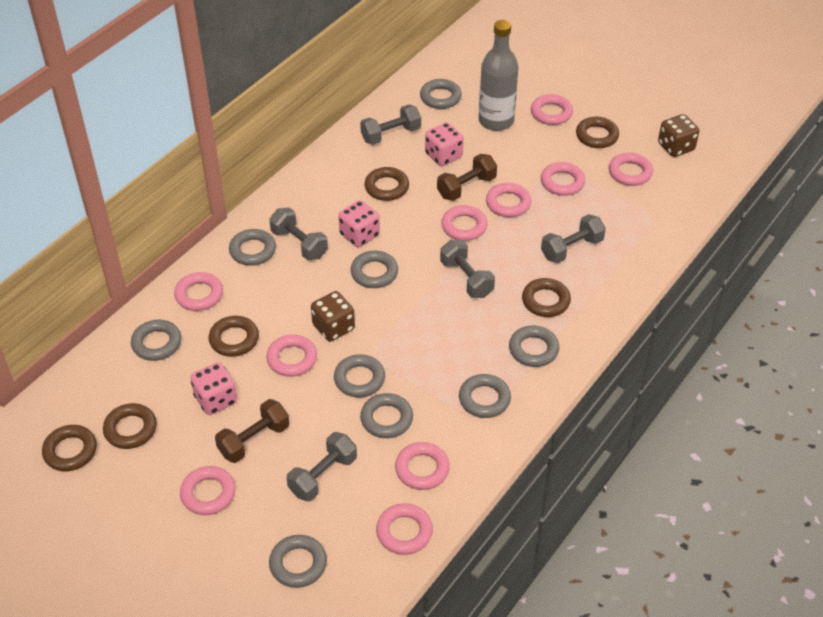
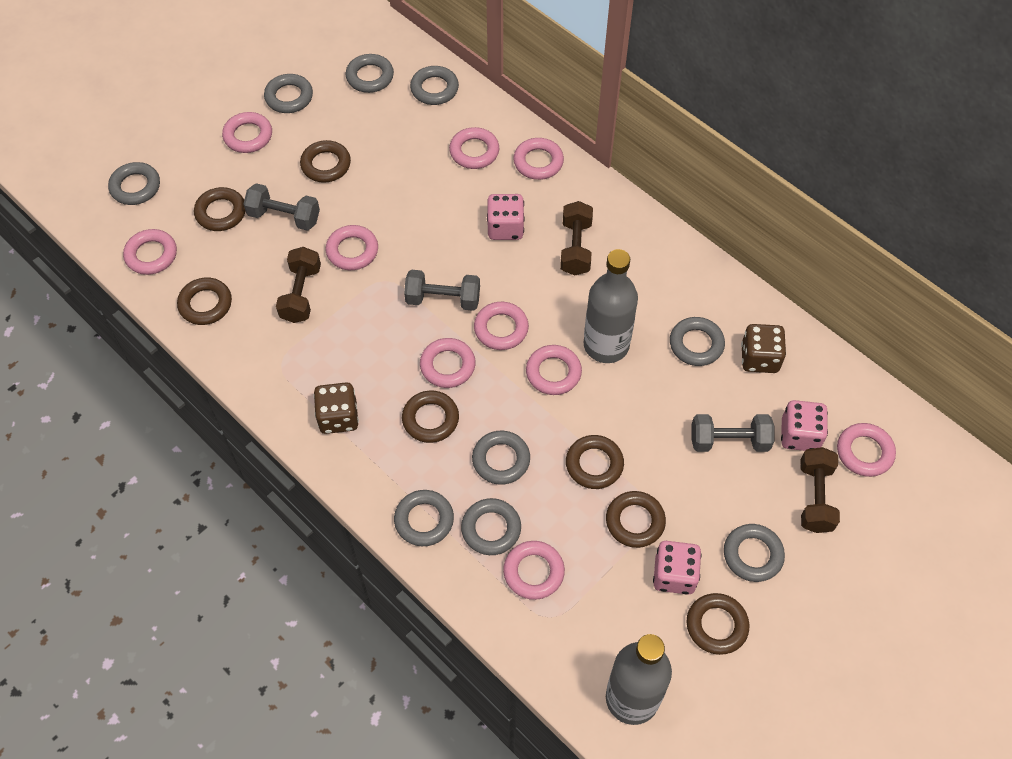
brown dumbbell: 2 -> 3
brown ring: 6 -> 7
grey bottle: 1 -> 2
grey dumbbell: 5 -> 3

